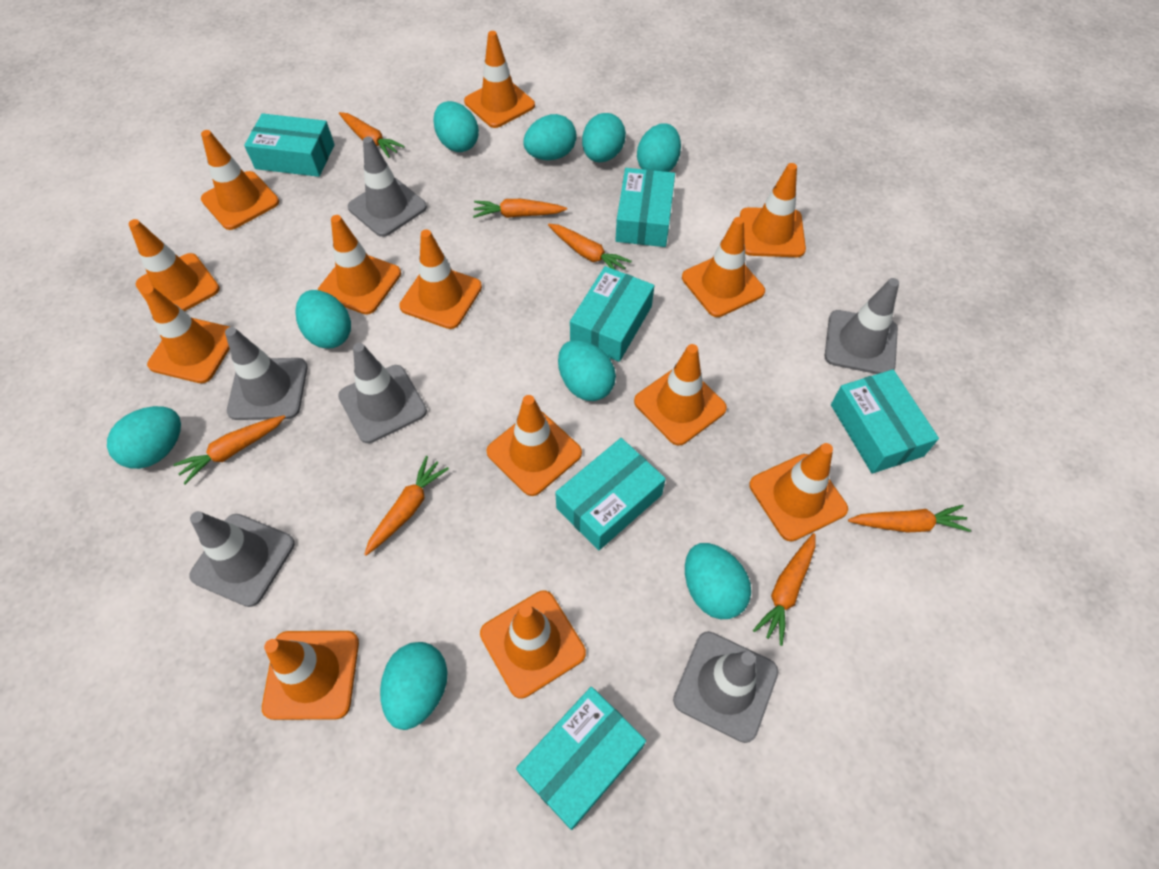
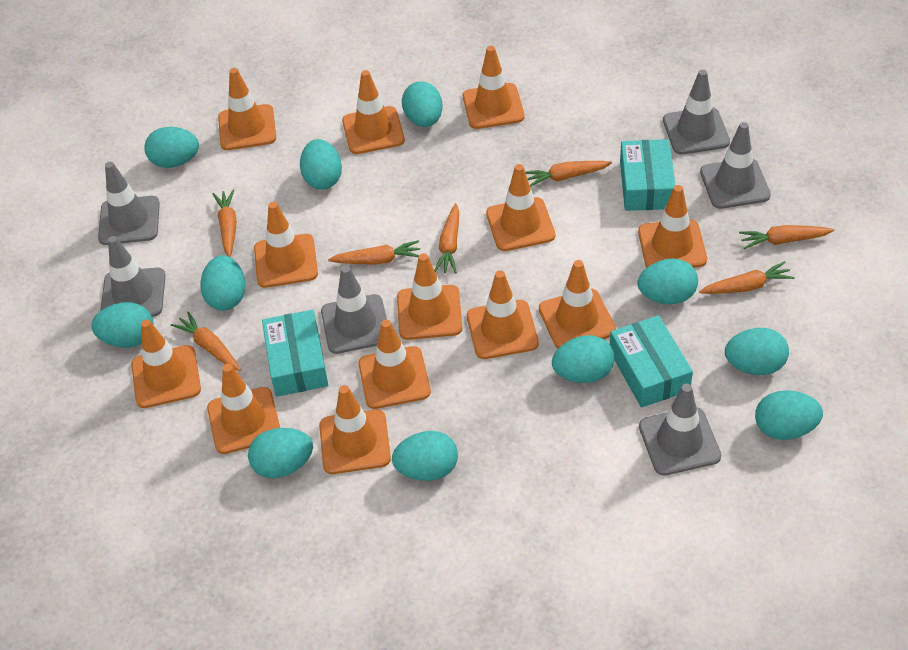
turquoise box: 6 -> 3
turquoise egg: 9 -> 11

